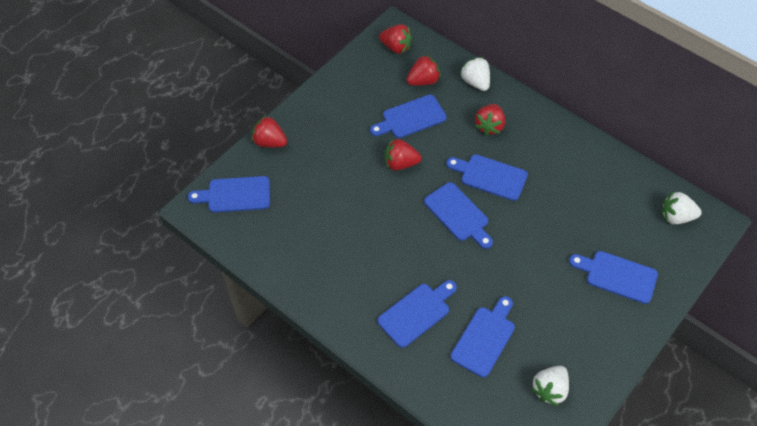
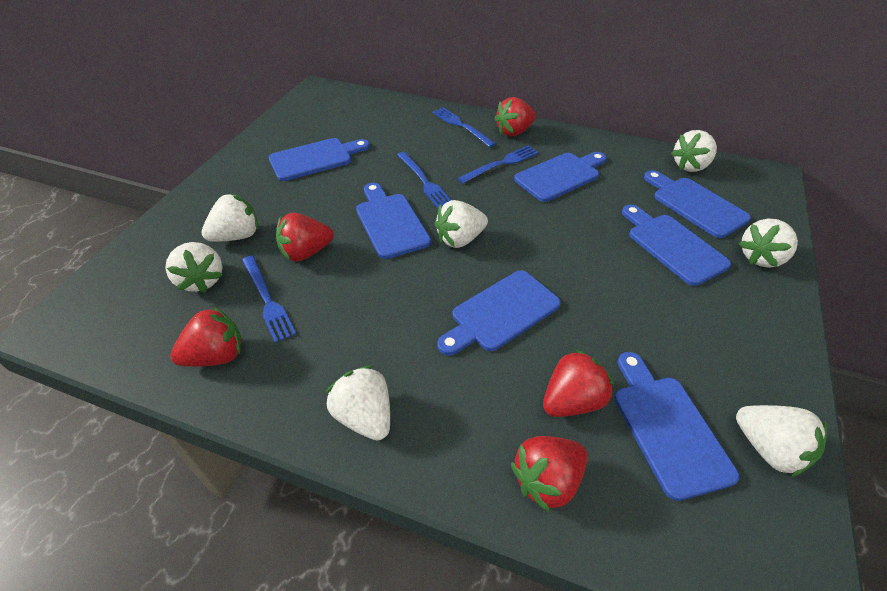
blue fork: 0 -> 4
white strawberry: 3 -> 7

